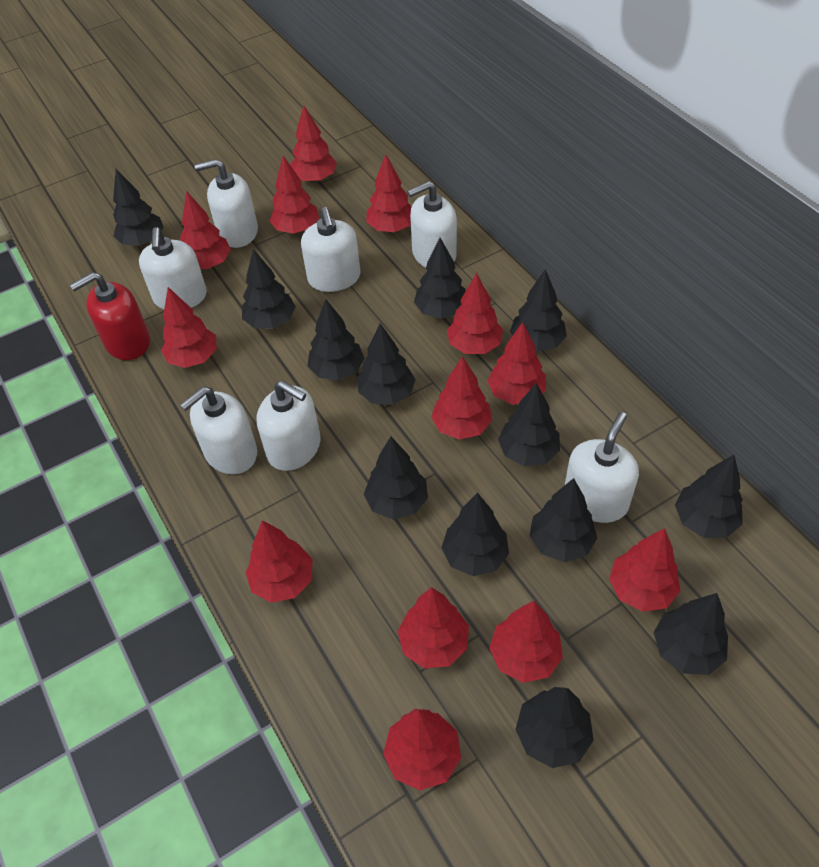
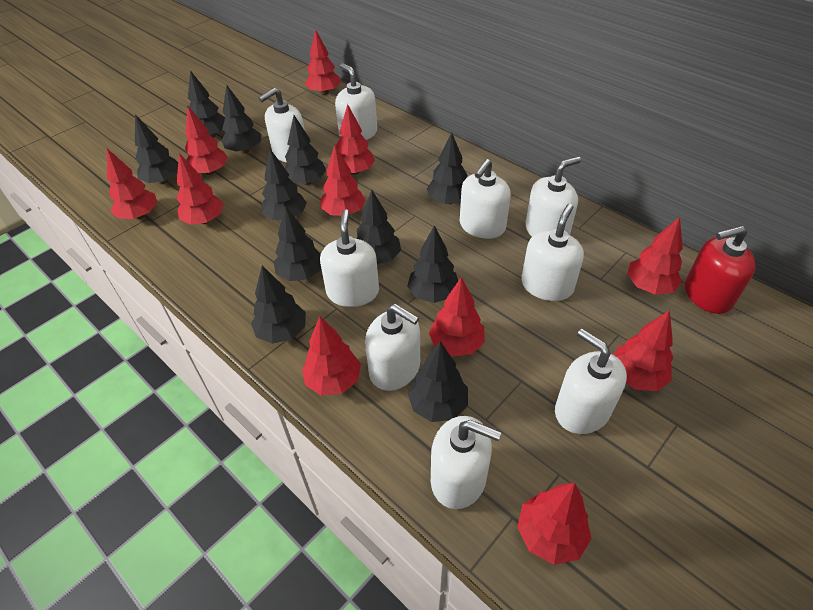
black tree: 13 -> 11
red tree: 13 -> 11
white soap dispenser: 7 -> 9

